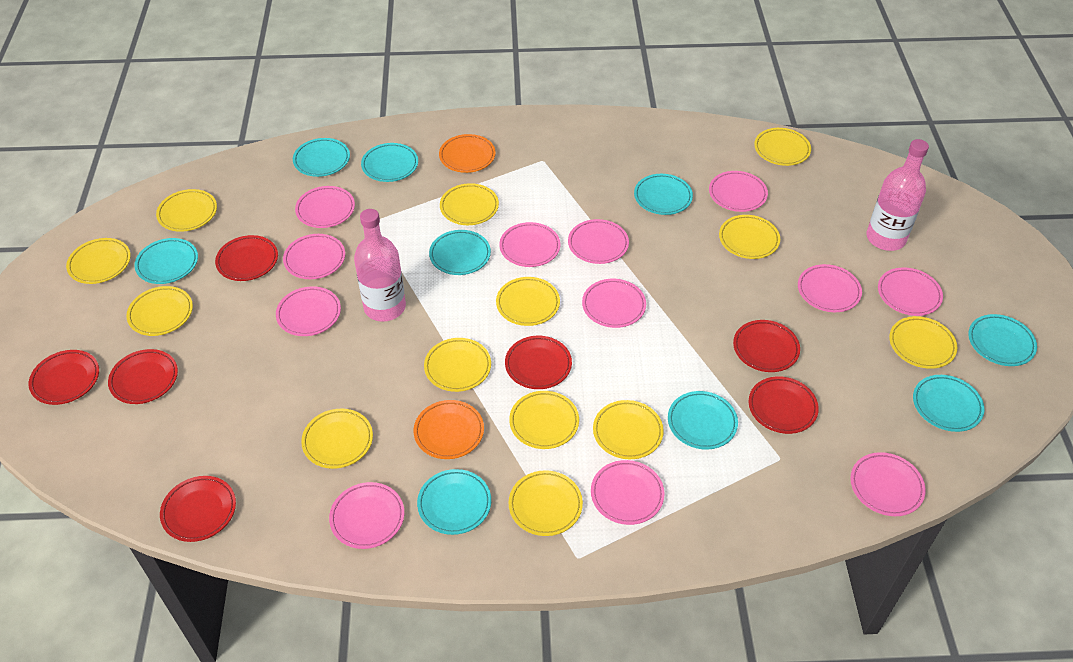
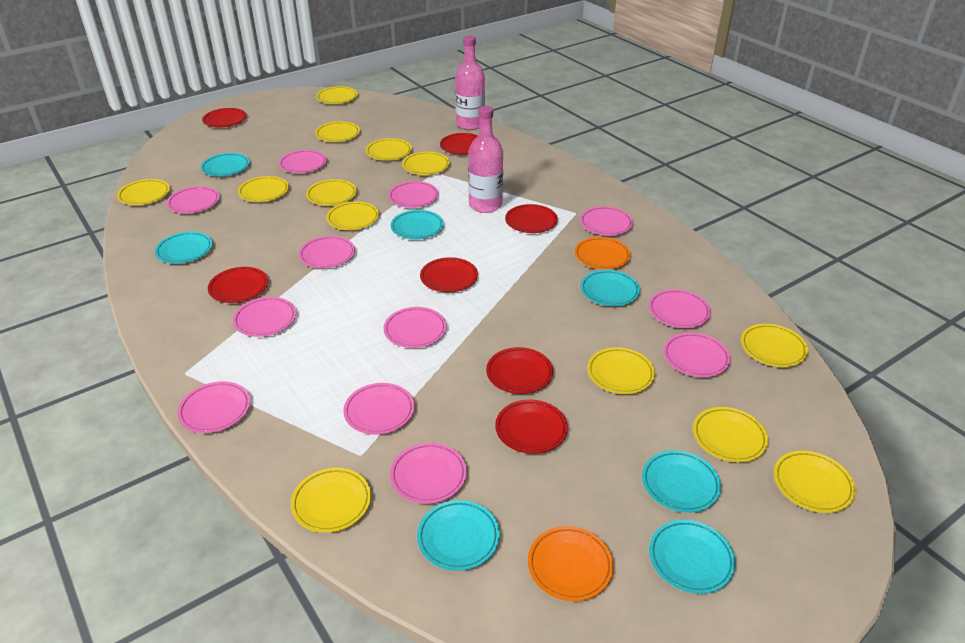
turquoise plate: 9 -> 7

